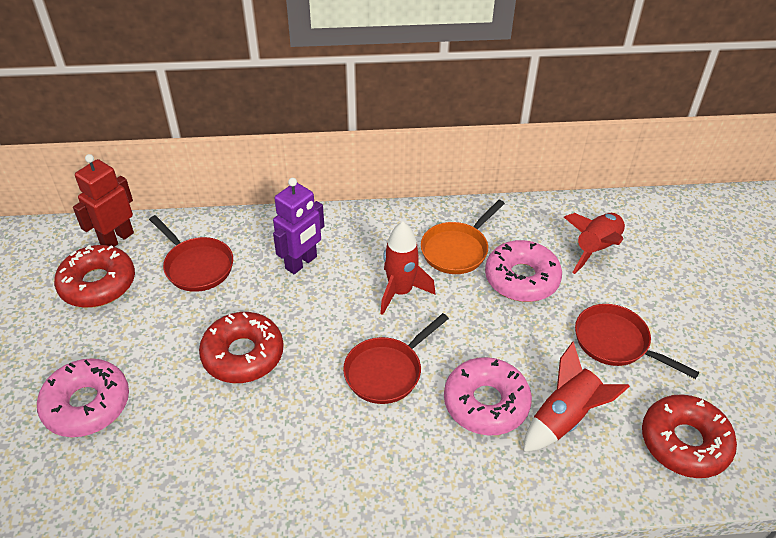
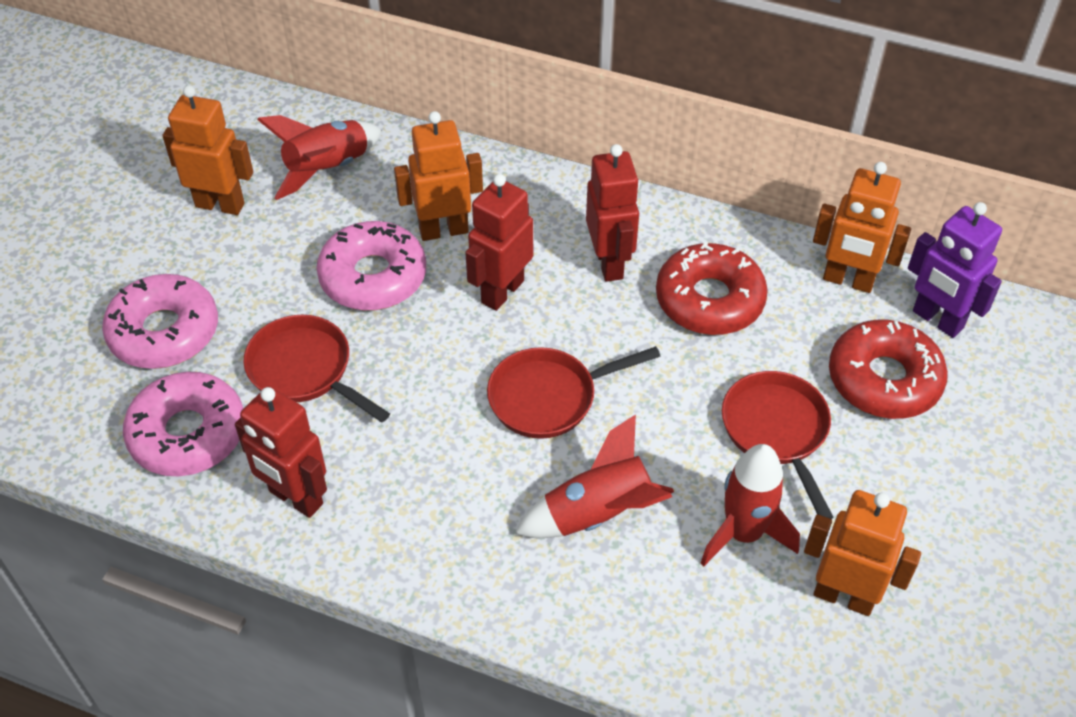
orange pan: 1 -> 0
orange robot: 0 -> 4
red donut: 3 -> 2
red robot: 1 -> 3

